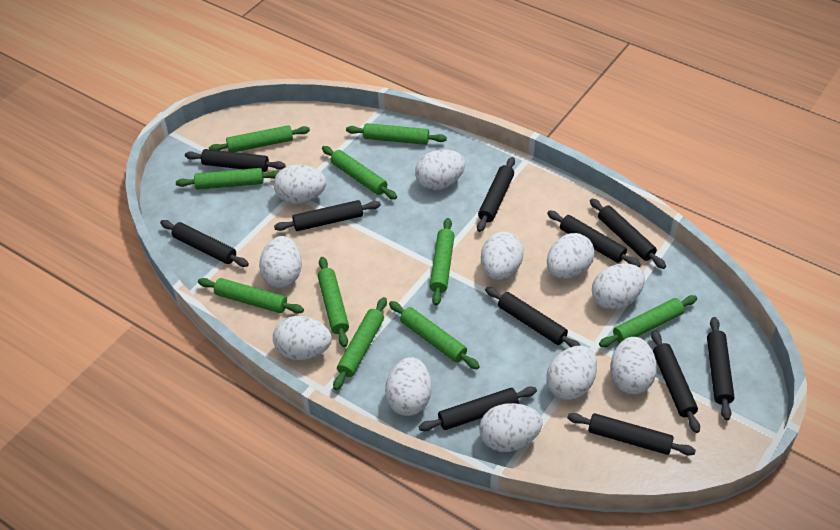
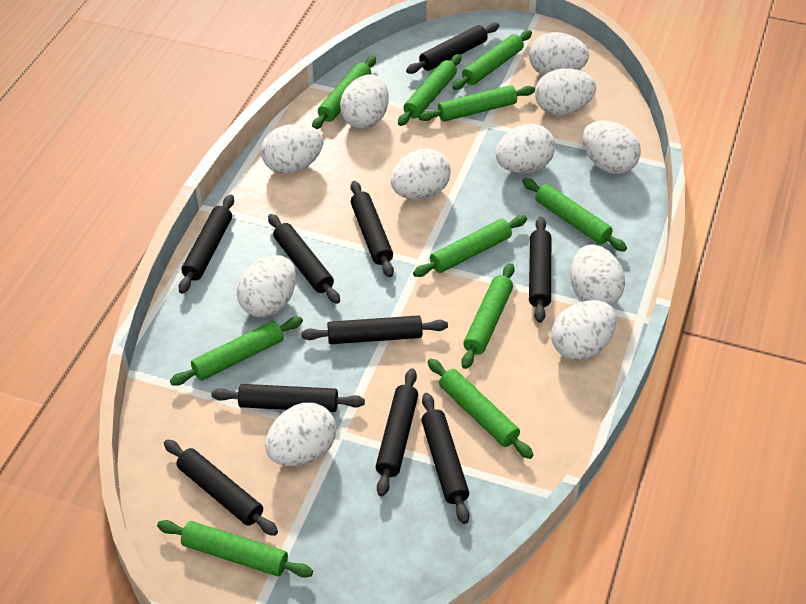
black rolling pin: 11 -> 10

